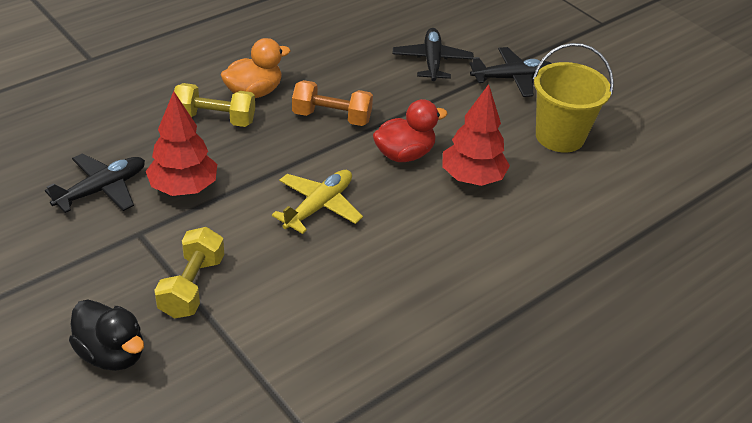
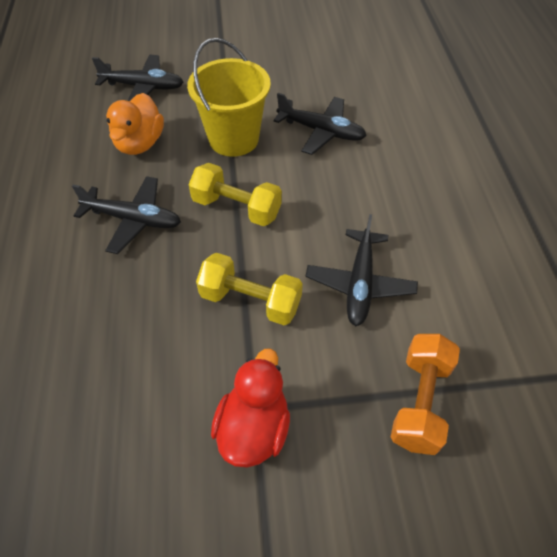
black duck: 1 -> 0
black plane: 3 -> 4
red tree: 2 -> 0
yellow plane: 1 -> 0

